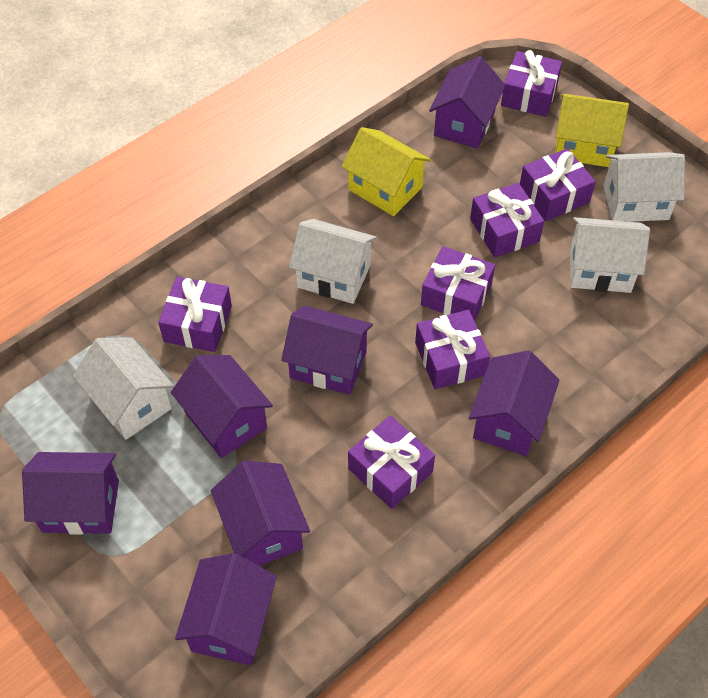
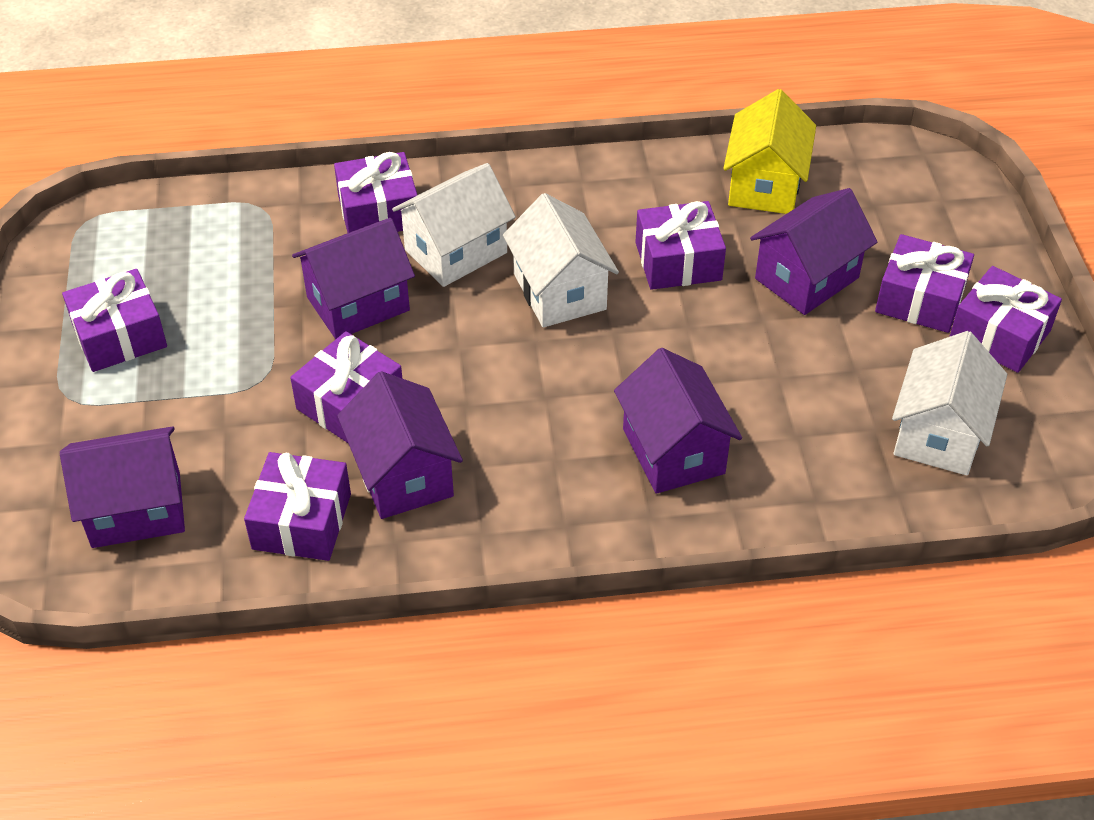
purple house: 7 -> 5
white house: 4 -> 3
yellow house: 2 -> 1

